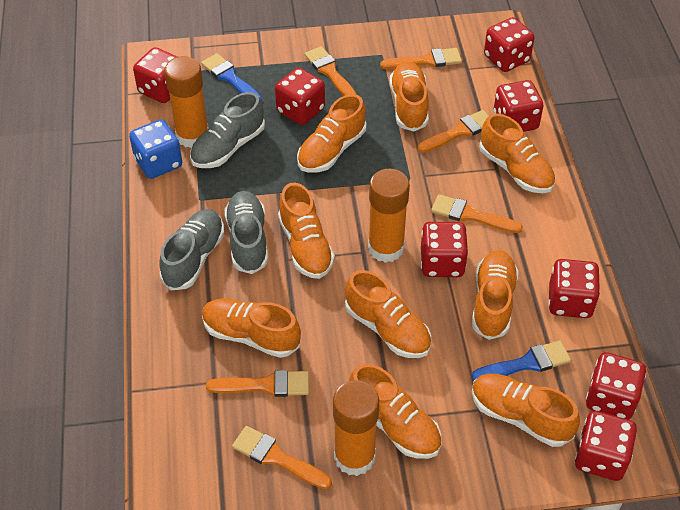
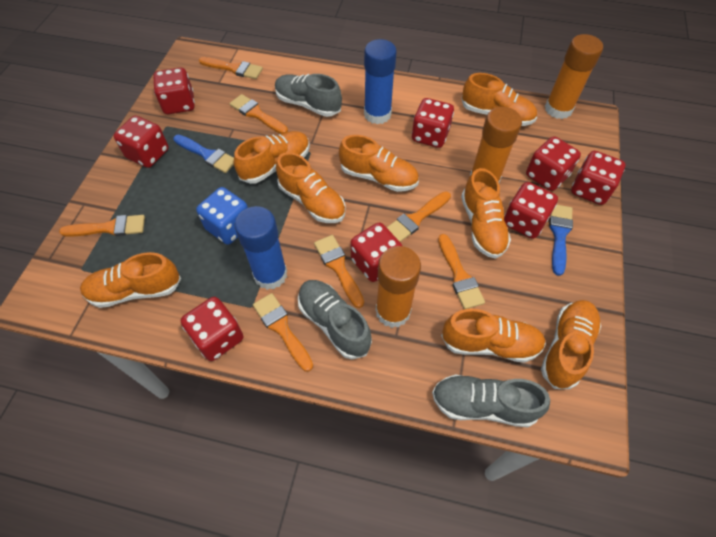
blue glue stick: 0 -> 2
orange brush: 6 -> 7
orange shoe: 9 -> 8

